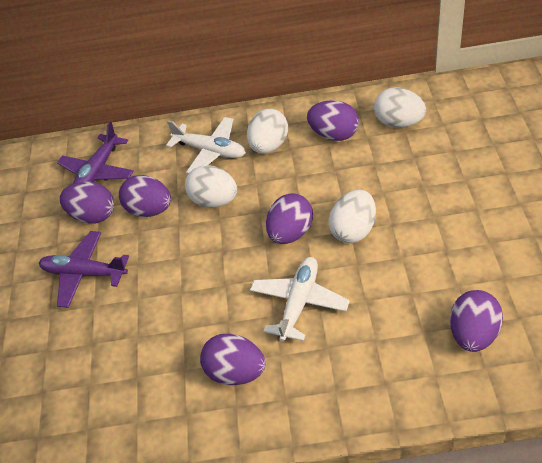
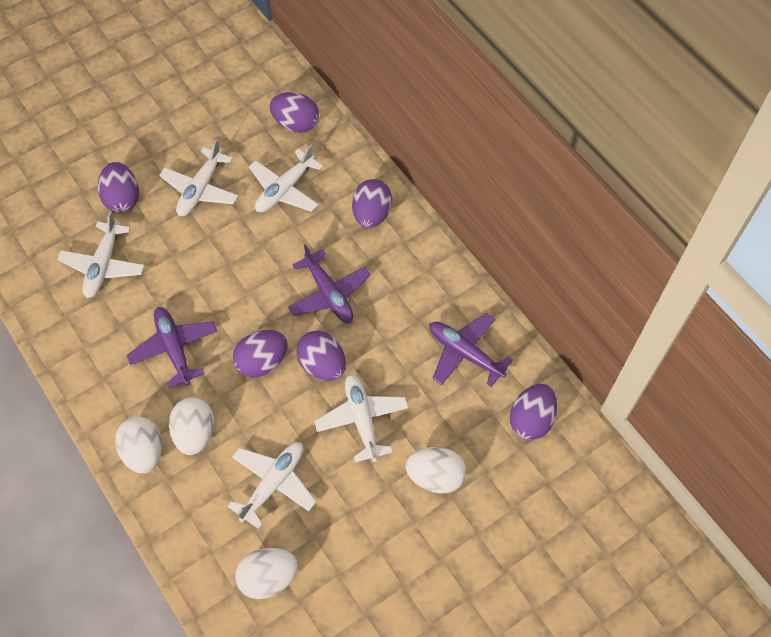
purple plane: 2 -> 3
white plane: 2 -> 5

